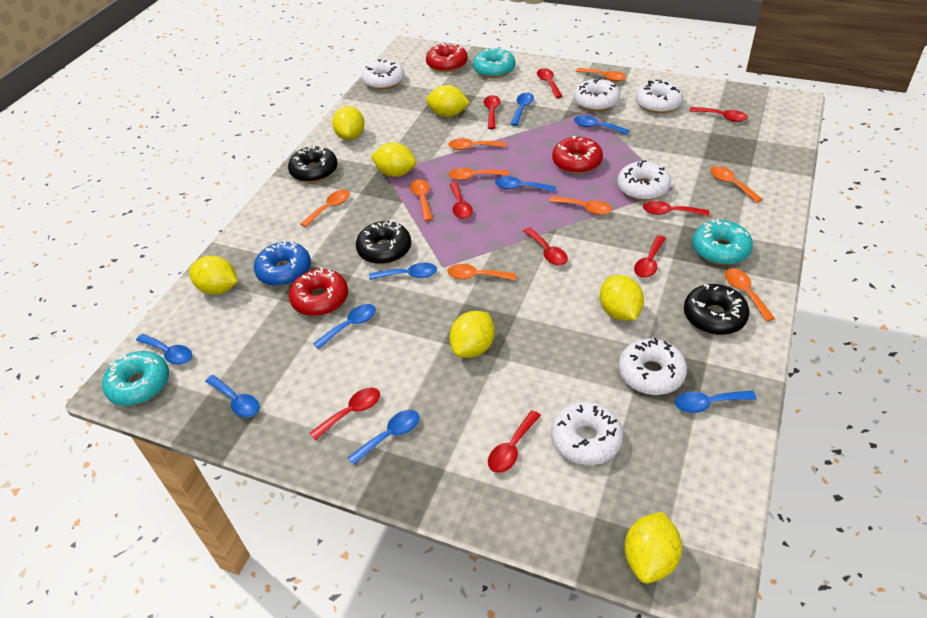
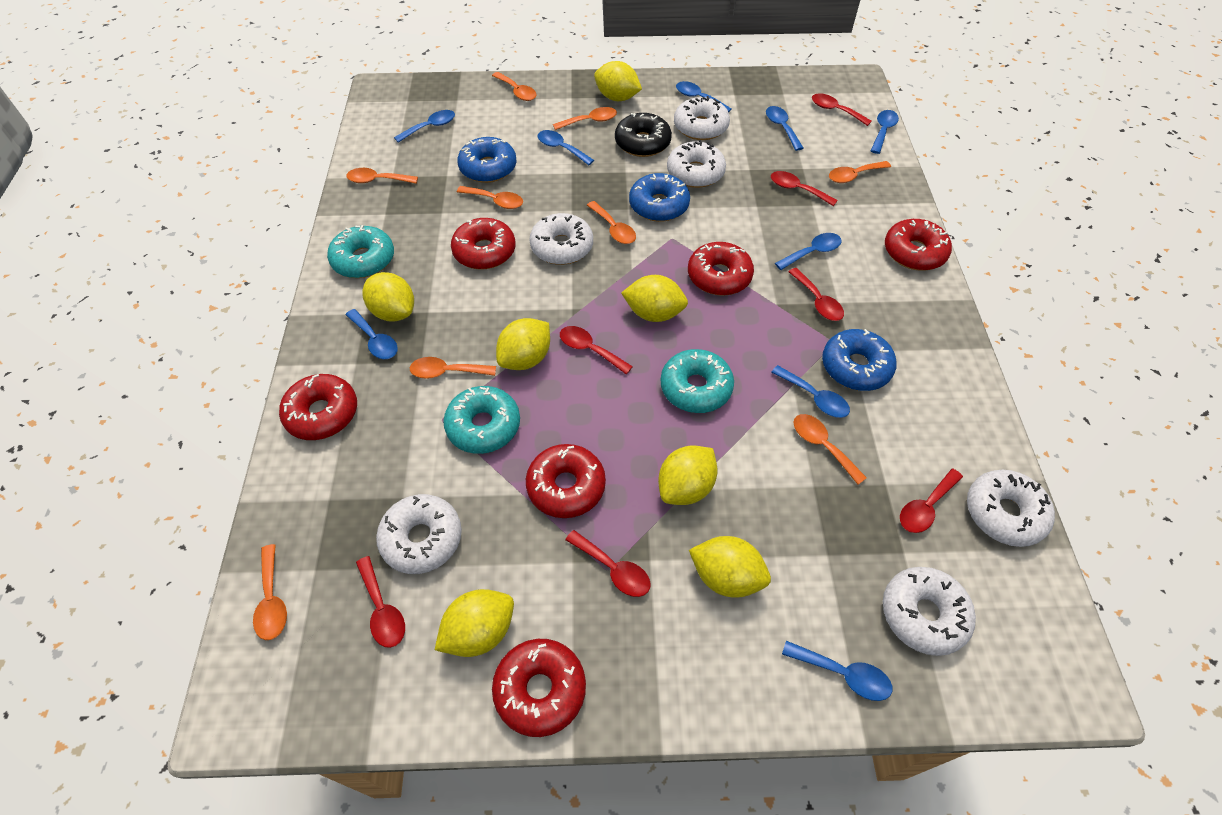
black donut: 3 -> 1
blue donut: 1 -> 3
red donut: 3 -> 6
red spoon: 9 -> 7

